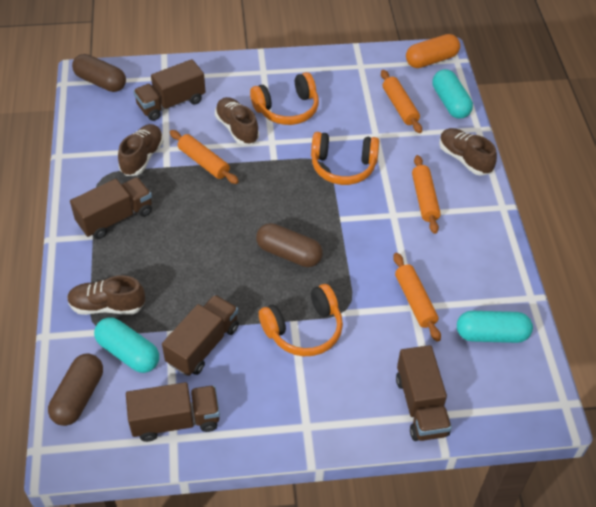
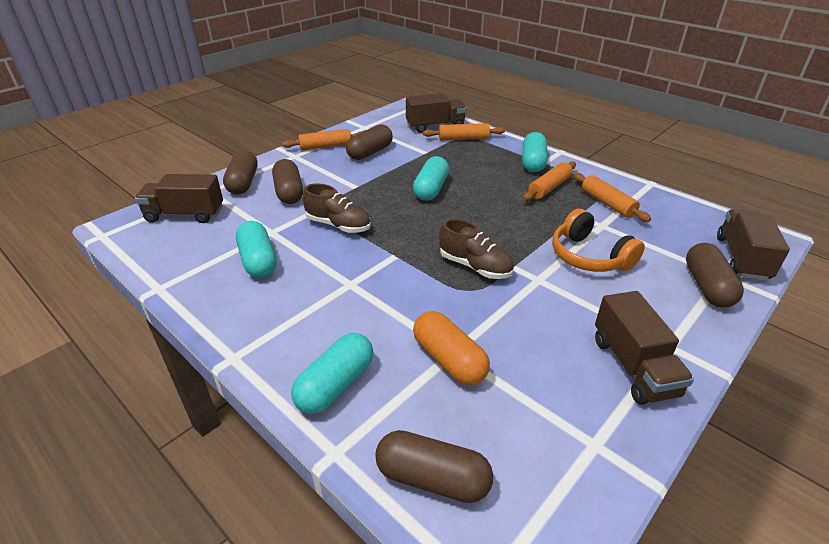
brown capsule: 3 -> 5
brown shoe: 4 -> 2
brown truck: 5 -> 4
orange headphones: 3 -> 1
turquoise capsule: 3 -> 4

